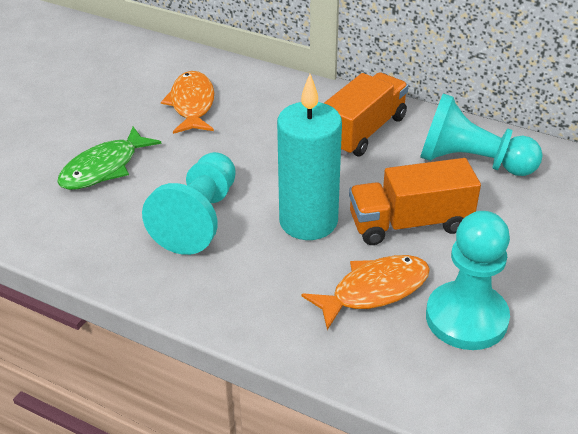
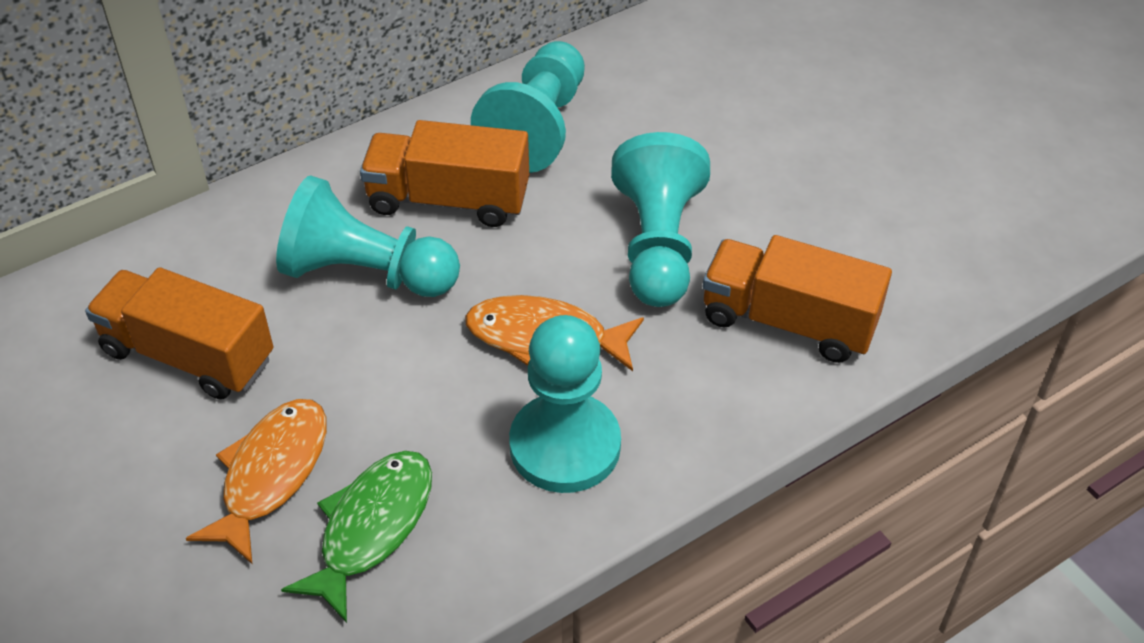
orange truck: 2 -> 3
turquoise candle: 1 -> 0
turquoise pawn: 3 -> 4

